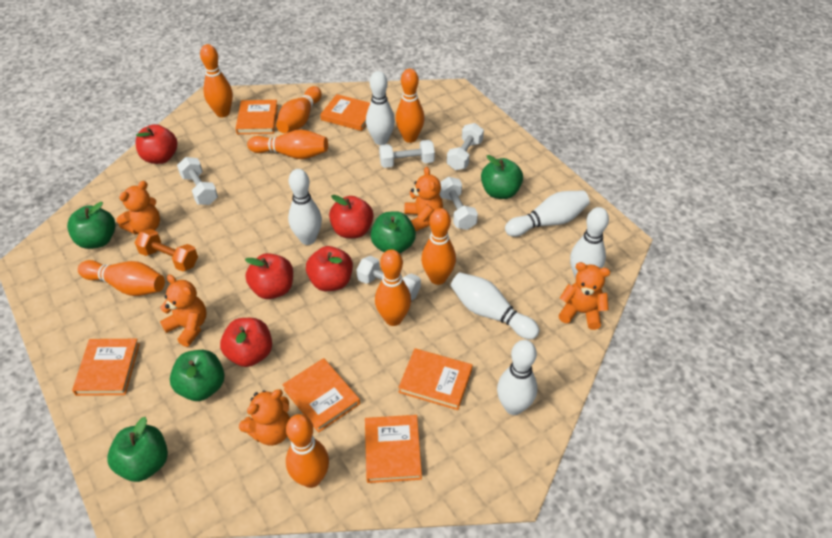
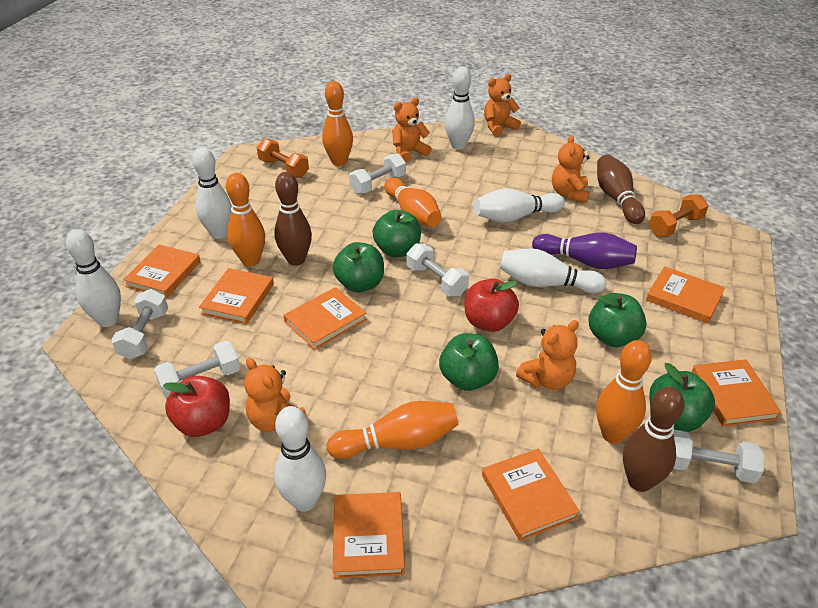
brown bowling pin: 0 -> 3
orange book: 6 -> 7
orange bowling pin: 8 -> 5
orange dumbbell: 1 -> 2
purple bowling pin: 0 -> 1
red apple: 5 -> 2

